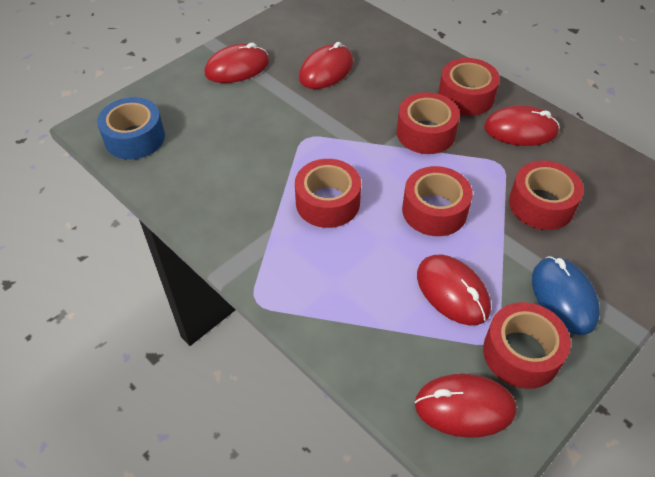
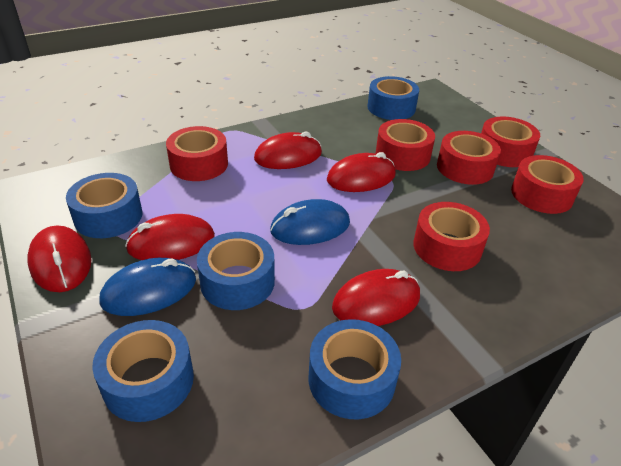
blue mouse: 1 -> 2
blue tape: 1 -> 5

